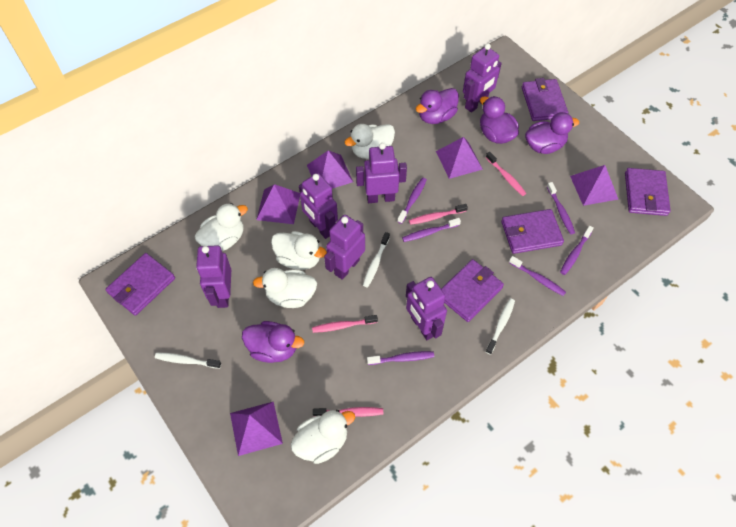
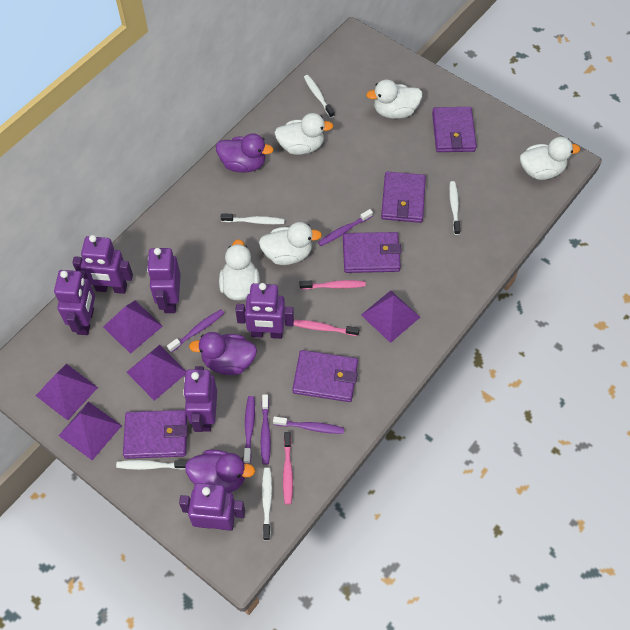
pink toothbrush: 4 -> 3
purple duck: 4 -> 3
purple toothbrush: 6 -> 5
white toothbrush: 3 -> 5

